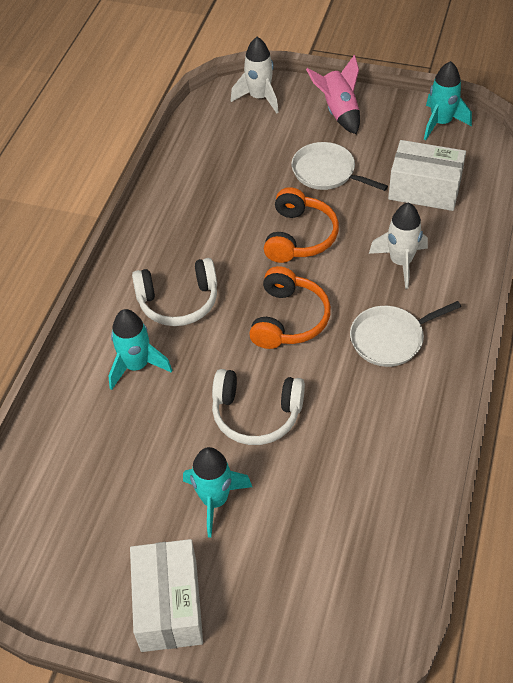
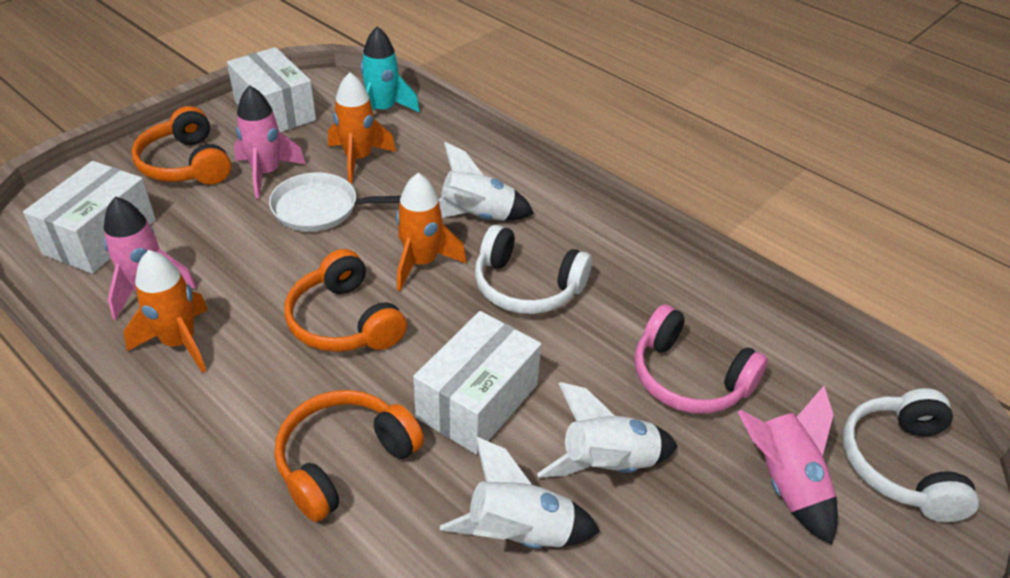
orange headphones: 2 -> 3
orange rocket: 0 -> 3
pink headphones: 0 -> 1
pink rocket: 1 -> 3
turquoise rocket: 3 -> 1
white box: 2 -> 3
white pan: 2 -> 1
white rocket: 2 -> 3

